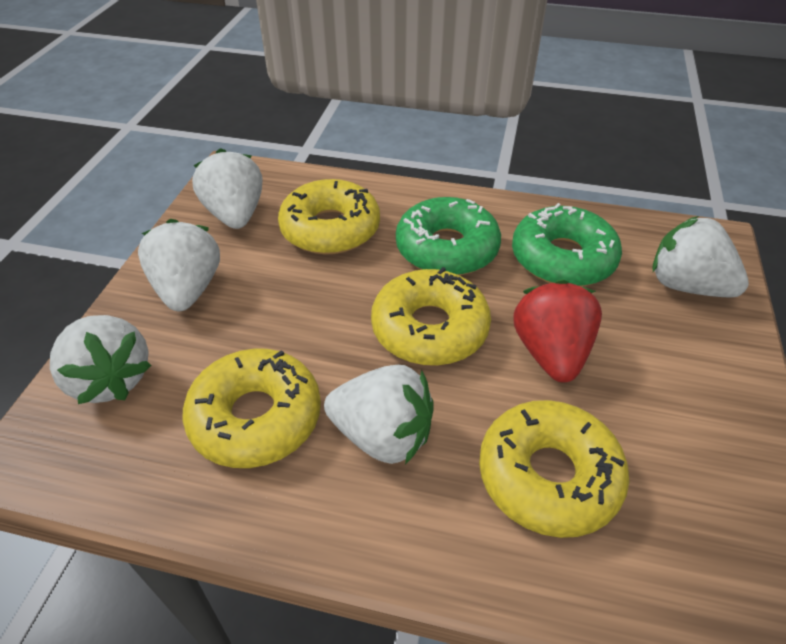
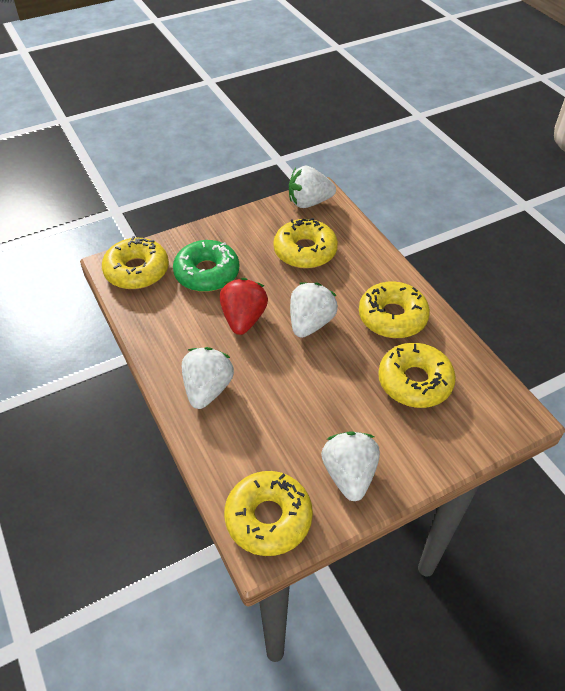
green donut: 2 -> 1
white strawberry: 5 -> 4
yellow donut: 4 -> 5

